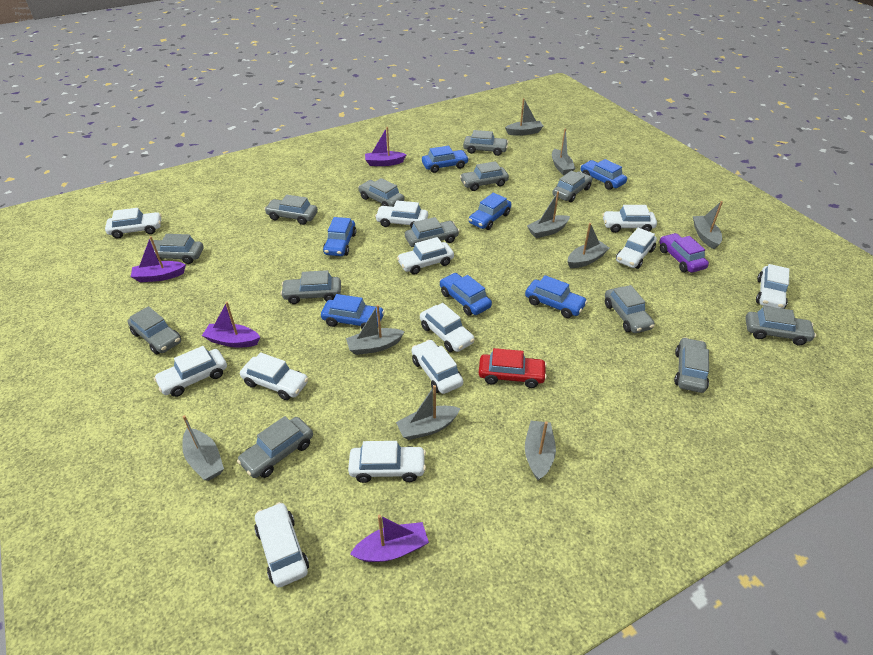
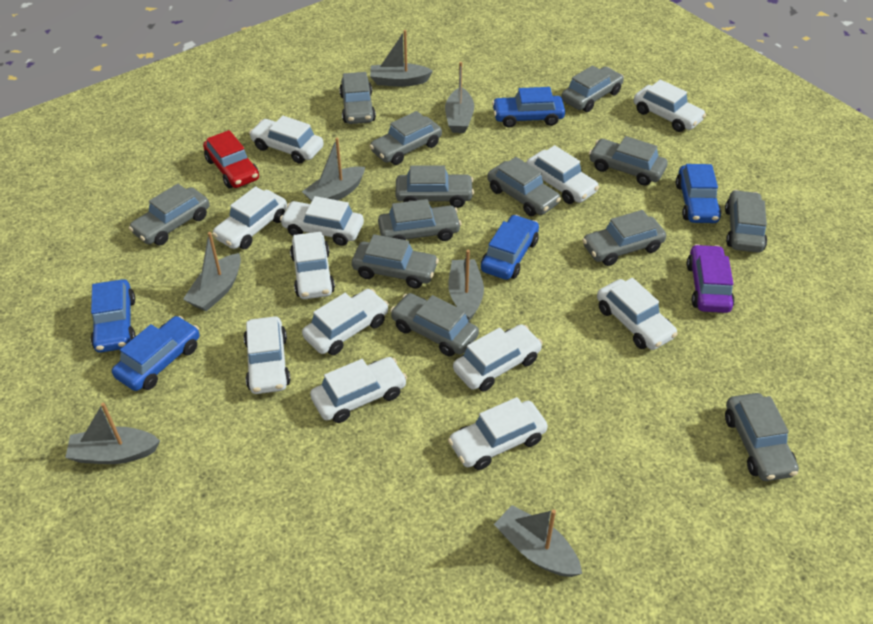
blue car: 7 -> 5
grey boat: 9 -> 7
purple boat: 4 -> 0

